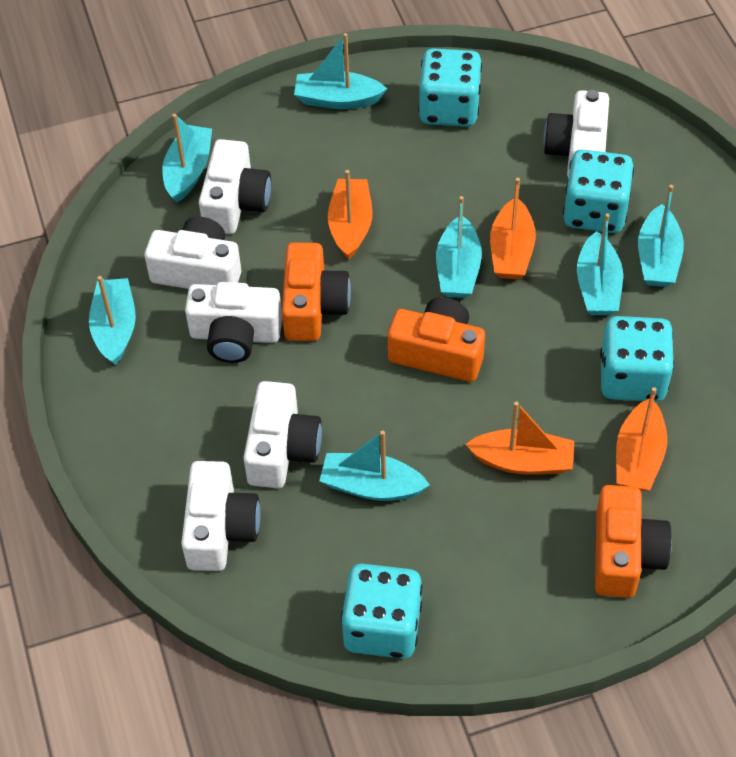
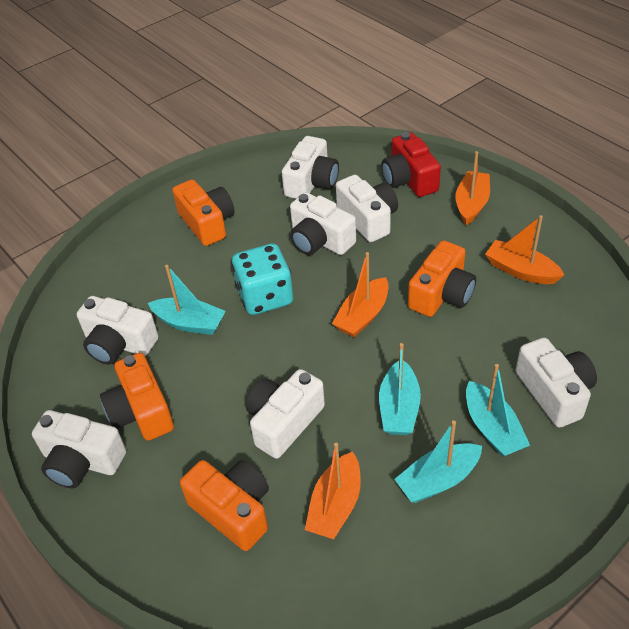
orange camera: 3 -> 4
red camera: 0 -> 1
turquoise boat: 7 -> 4
turquoise dice: 4 -> 1
white camera: 6 -> 7

